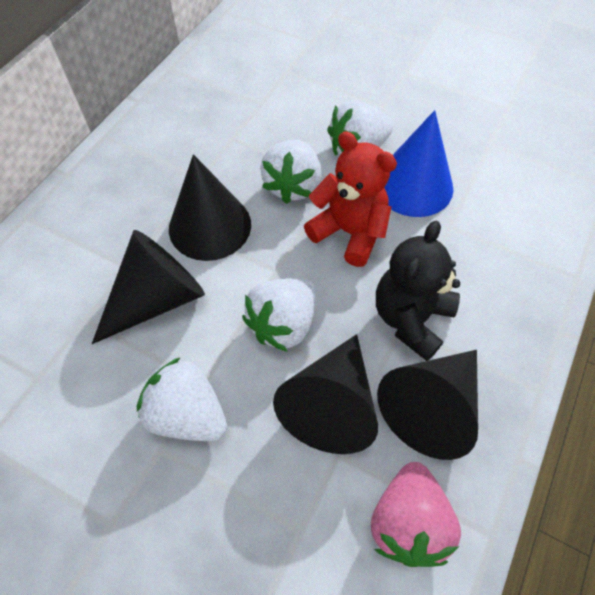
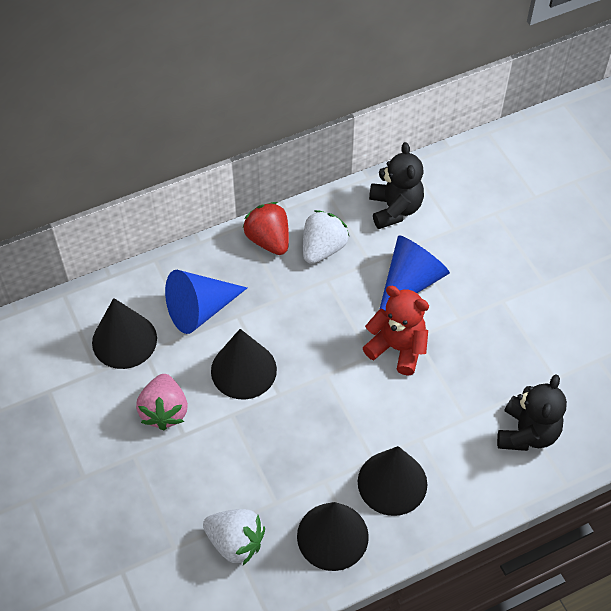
black teddy bear: 1 -> 2
blue cone: 1 -> 2
red strawberry: 0 -> 1
white strawberry: 4 -> 2

